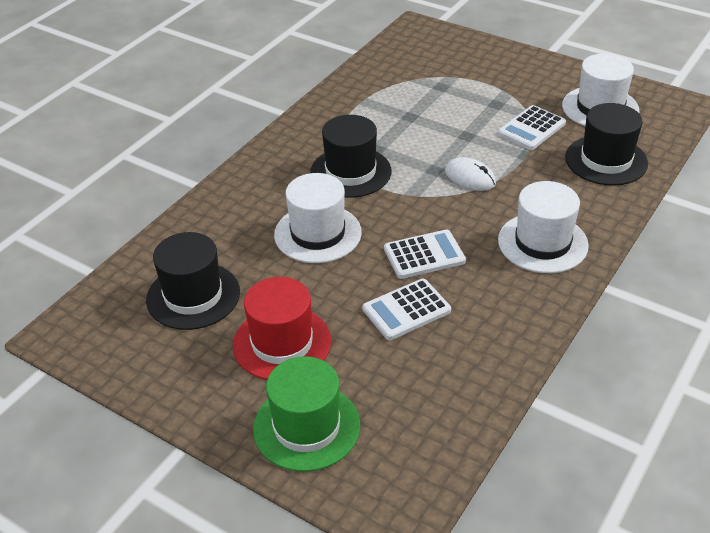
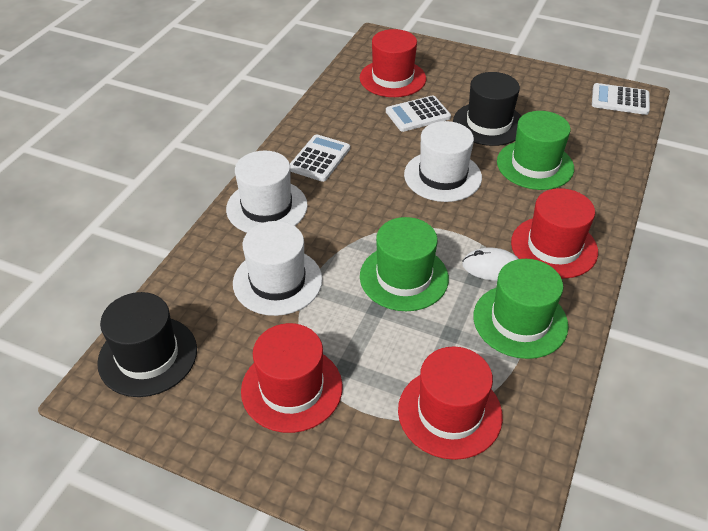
black hat: 3 -> 2
green hat: 1 -> 3
red hat: 1 -> 4

